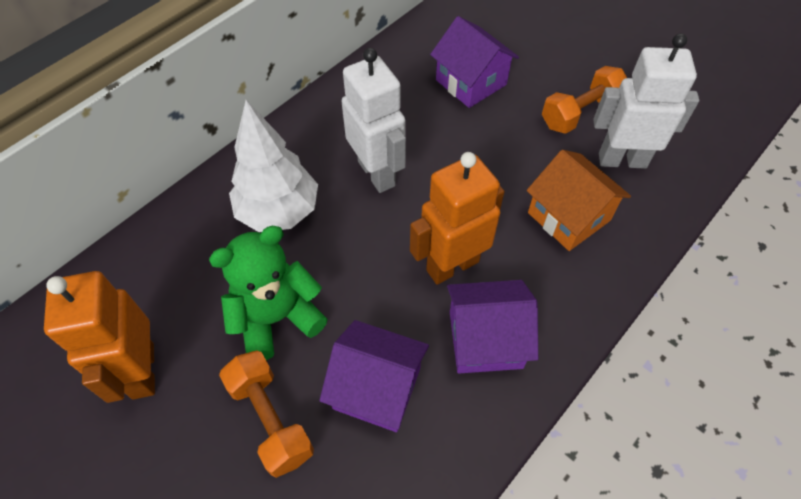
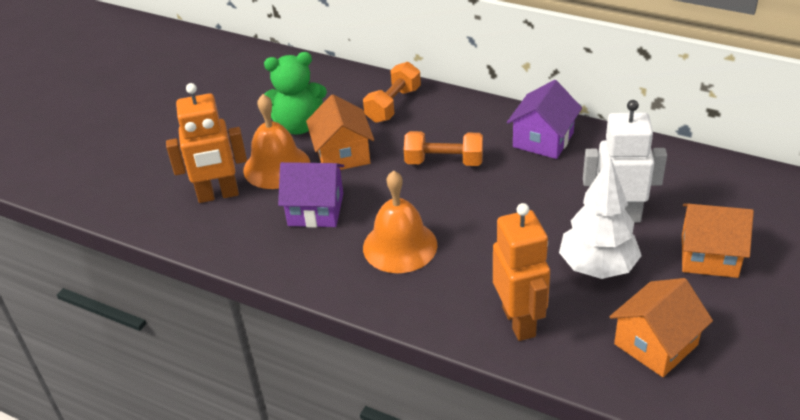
orange bell: 0 -> 2
orange house: 1 -> 3
purple house: 3 -> 2
white robot: 2 -> 1

